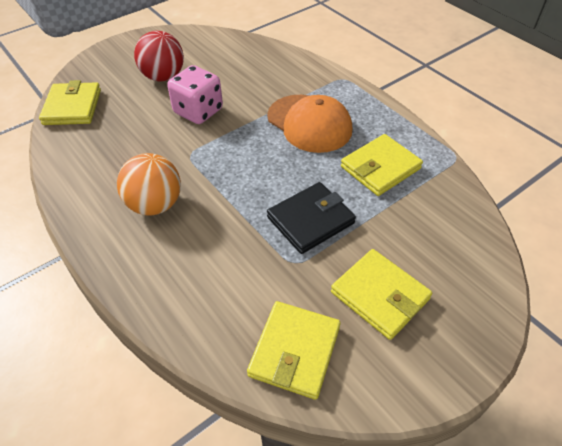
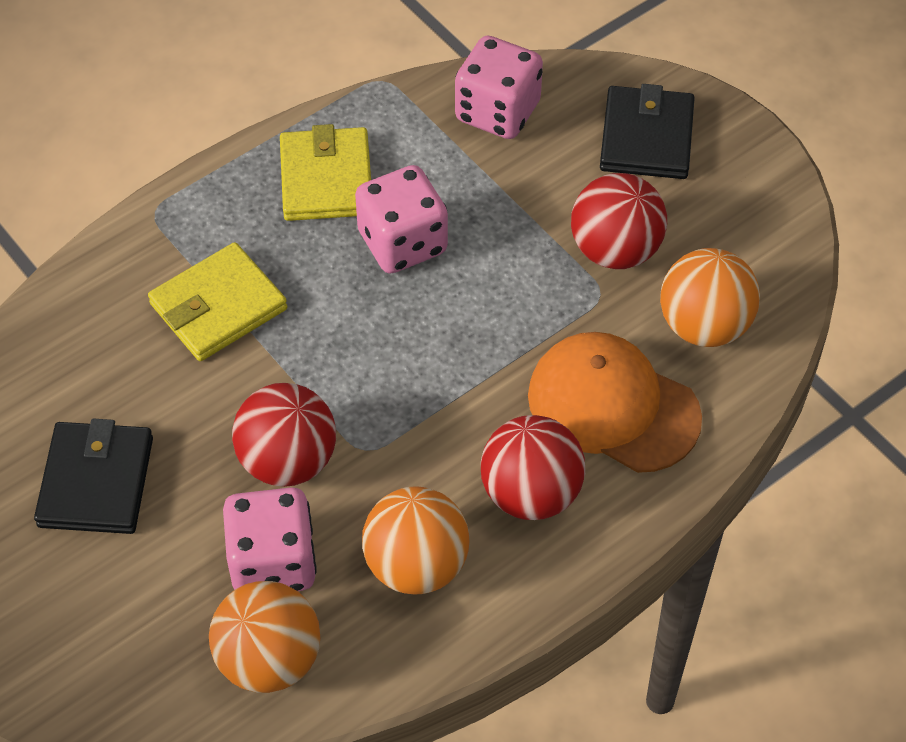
black wallet: 1 -> 2
orange ball: 1 -> 3
pink dice: 1 -> 3
red ball: 1 -> 3
yellow wallet: 4 -> 2

